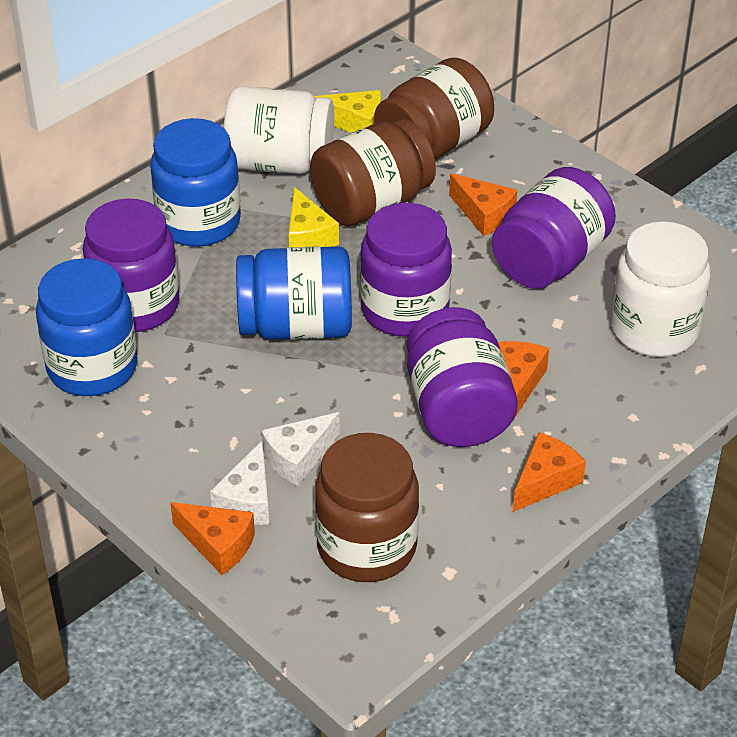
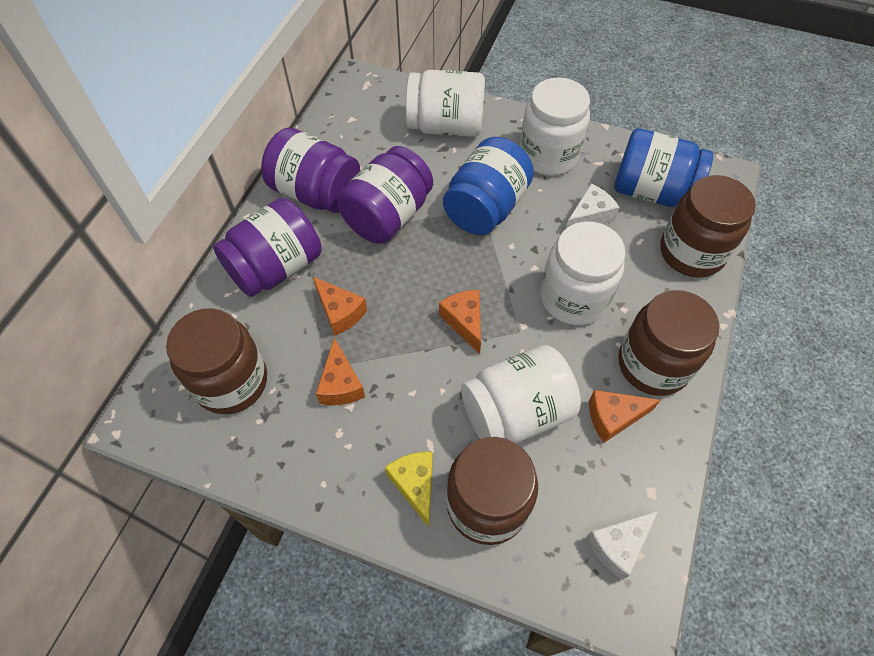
blue jar: 3 -> 2
brown jar: 3 -> 4
purple jar: 4 -> 3
white jar: 2 -> 4
yellow cheese: 2 -> 1

